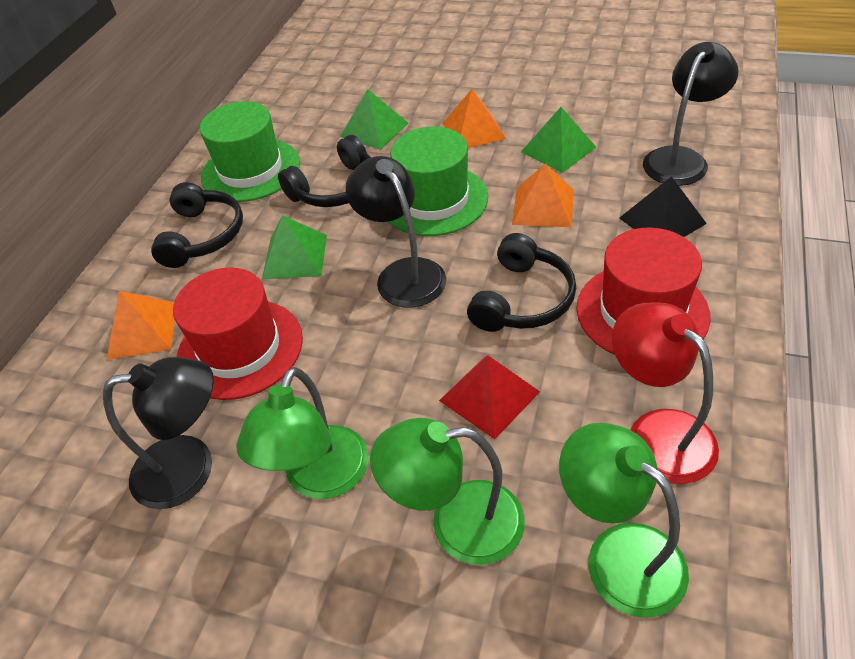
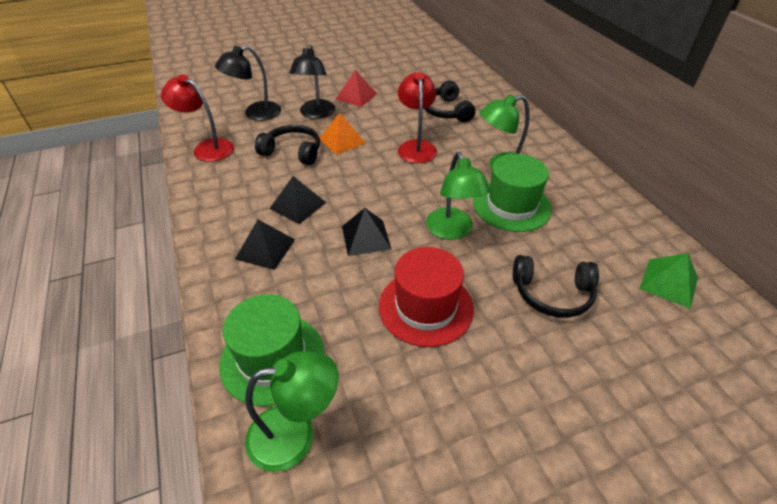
black lamp: 3 -> 2
black pyramid: 1 -> 3
green pyramid: 3 -> 1
orange pyramid: 3 -> 1
red hat: 2 -> 1
red lamp: 1 -> 2

